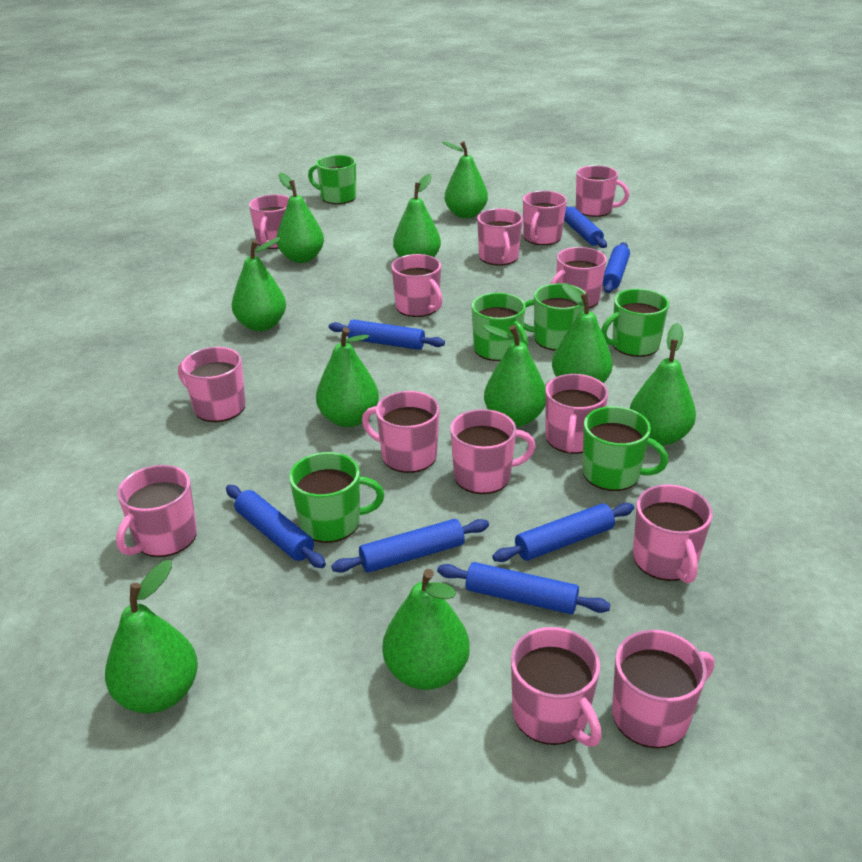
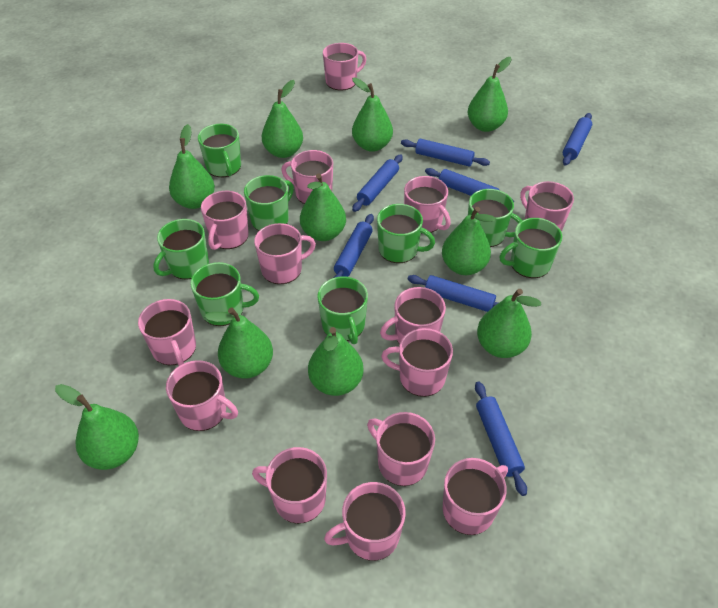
green mug: 6 -> 8

